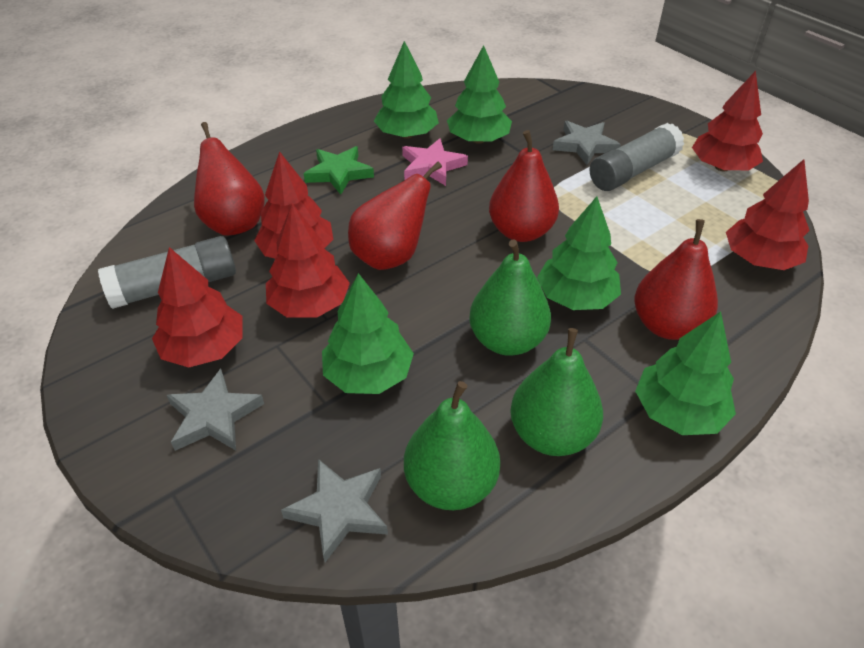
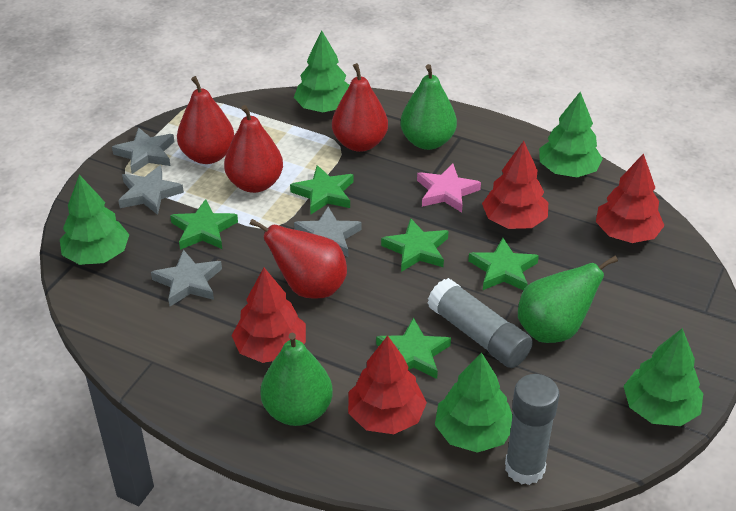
green star: 1 -> 5
grey star: 3 -> 4
red tree: 5 -> 4

